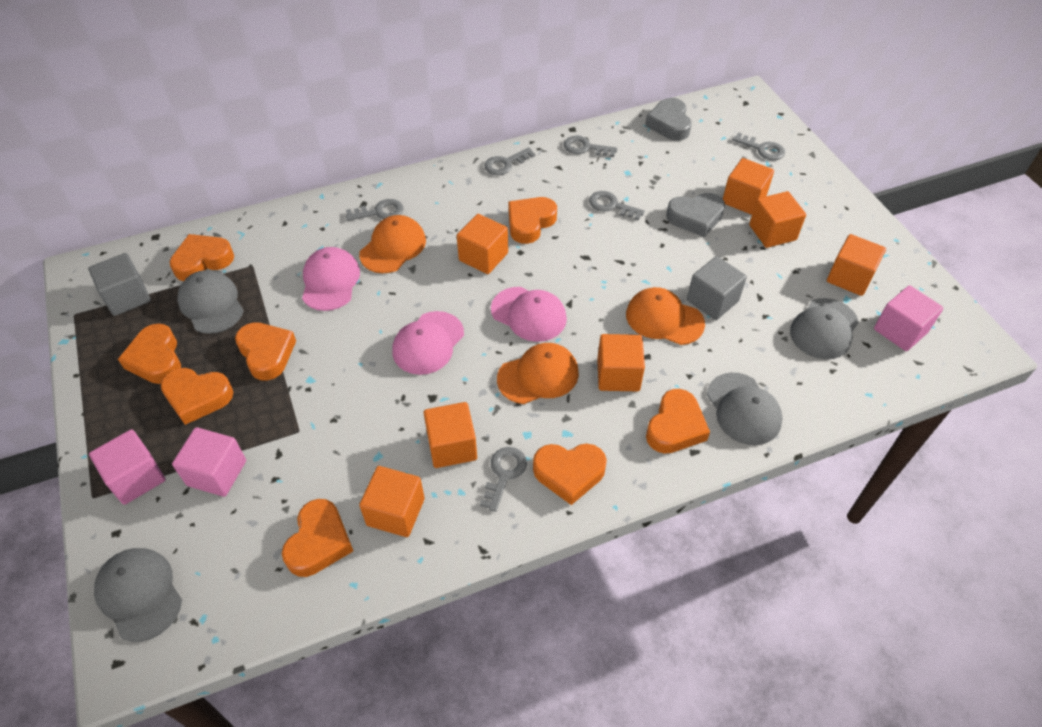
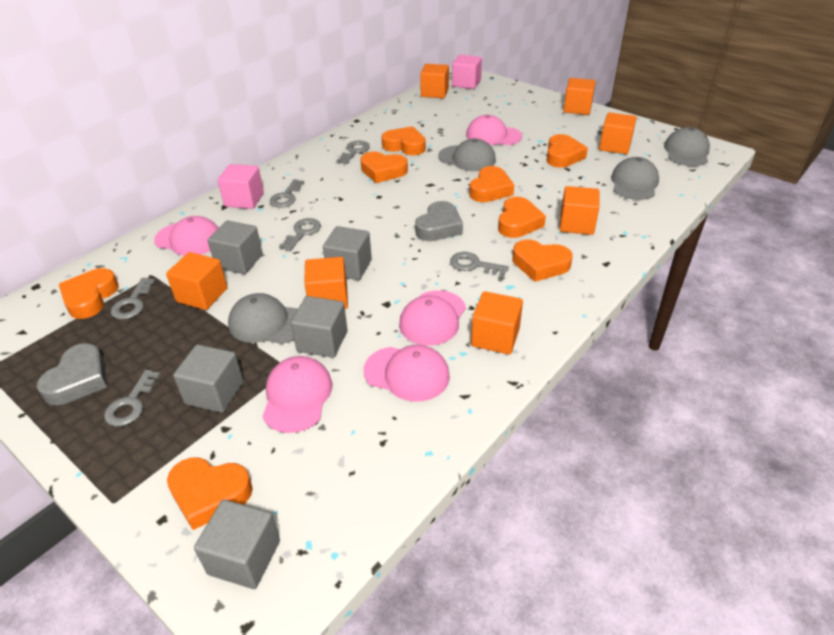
grey cube: 2 -> 5
orange cap: 3 -> 0
pink cap: 3 -> 5
pink cube: 3 -> 2

